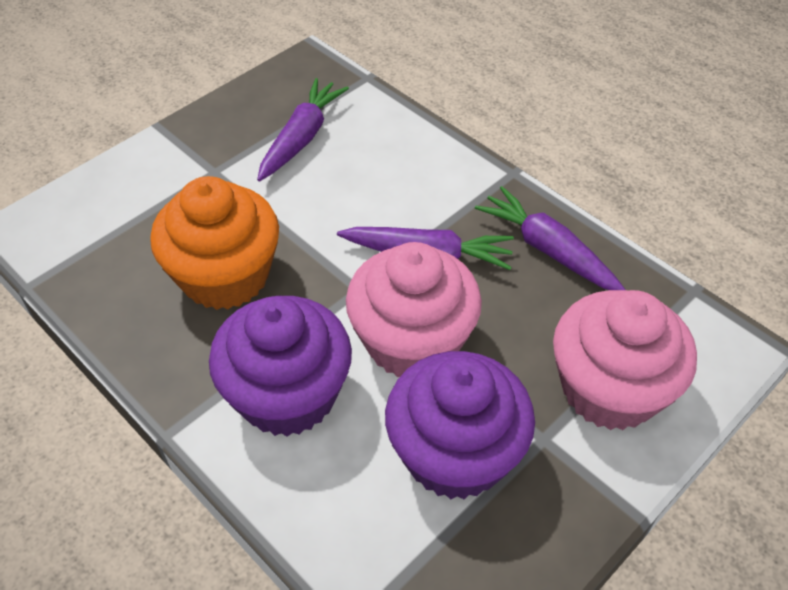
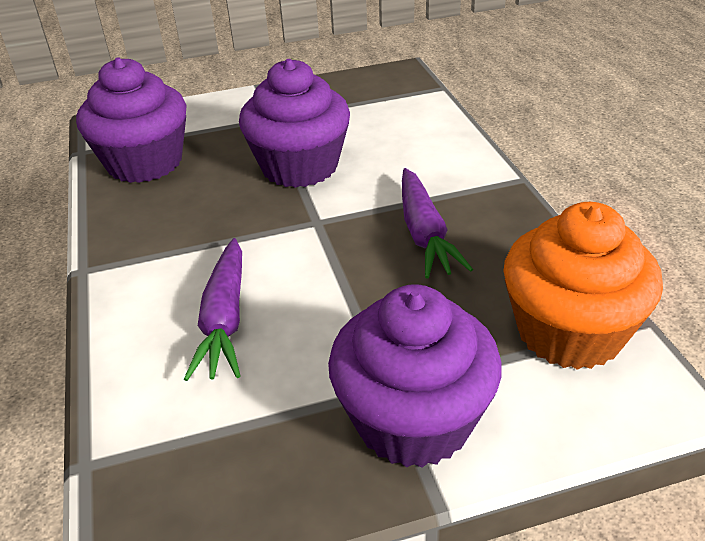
pink cupcake: 2 -> 0
purple carrot: 3 -> 2
purple cupcake: 2 -> 3

